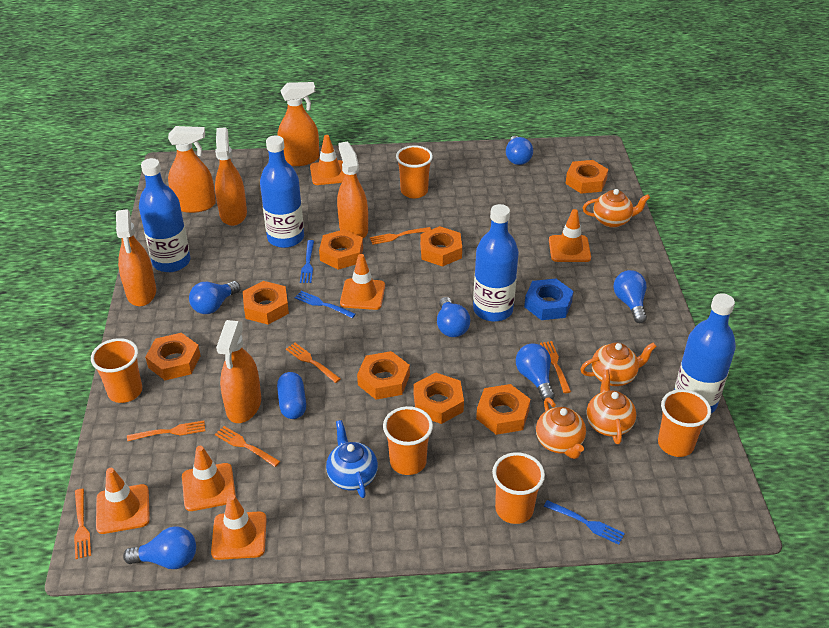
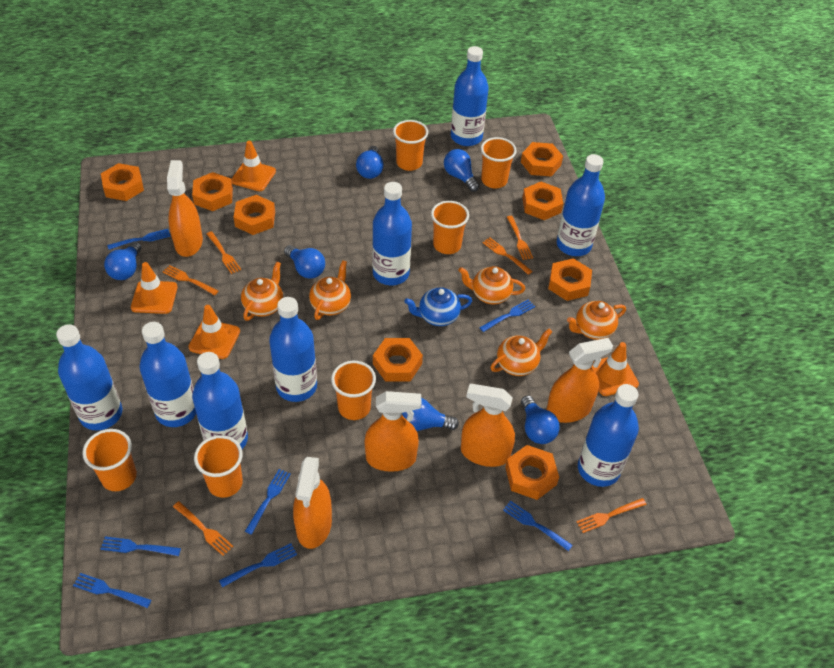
blue bottle: 4 -> 8
blue capsule: 1 -> 0
blue fork: 3 -> 7
blue nut: 1 -> 0
orange cup: 5 -> 6
orange spray bottle: 6 -> 5
orange teapot: 4 -> 5
orange traffic cone: 6 -> 4

